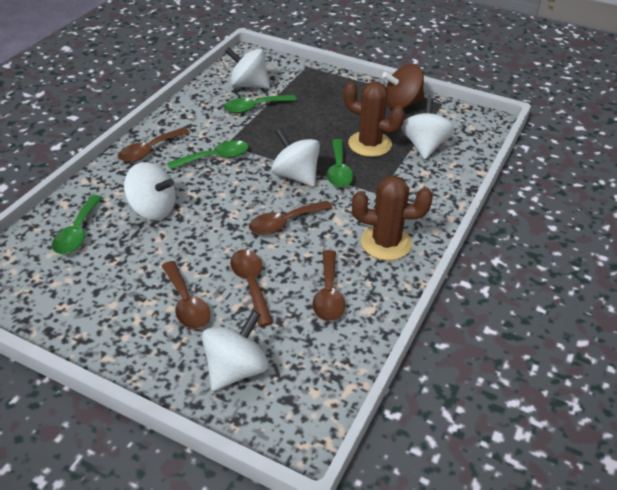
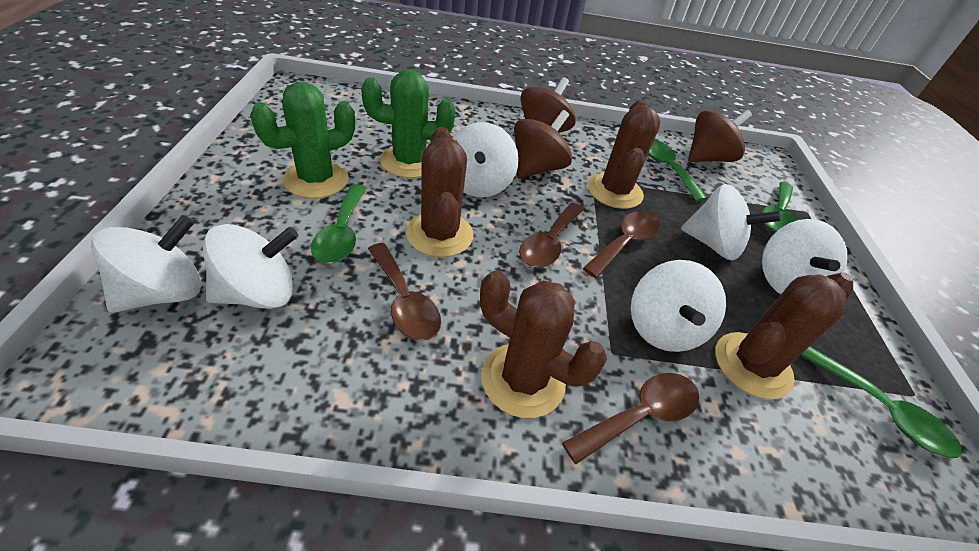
brown cactus: 2 -> 4
brown spinning top: 1 -> 3
brown spoon: 5 -> 4
green cactus: 0 -> 2
white spinning top: 5 -> 6

